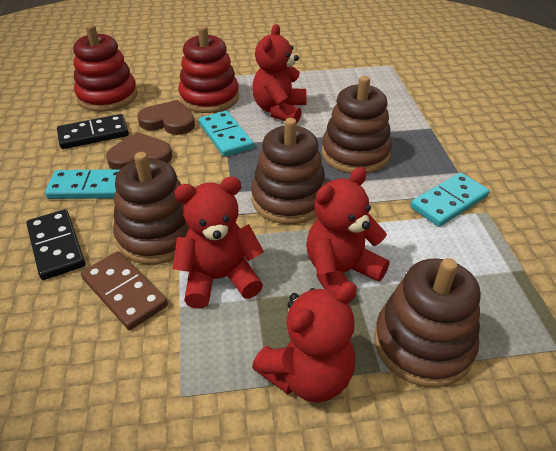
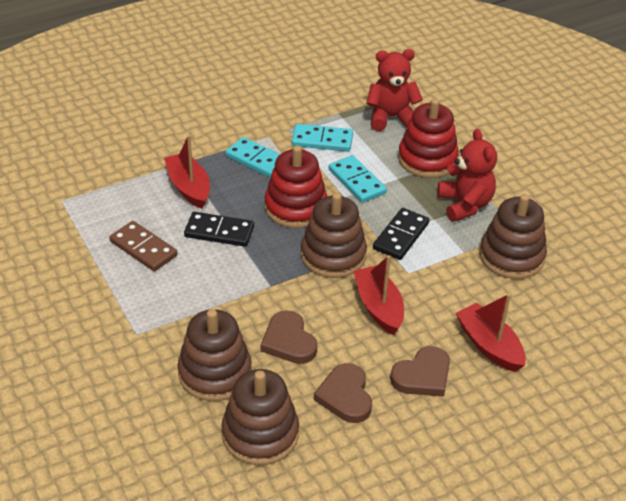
brown heart: 2 -> 3
red boat: 0 -> 3
red teddy bear: 4 -> 2

